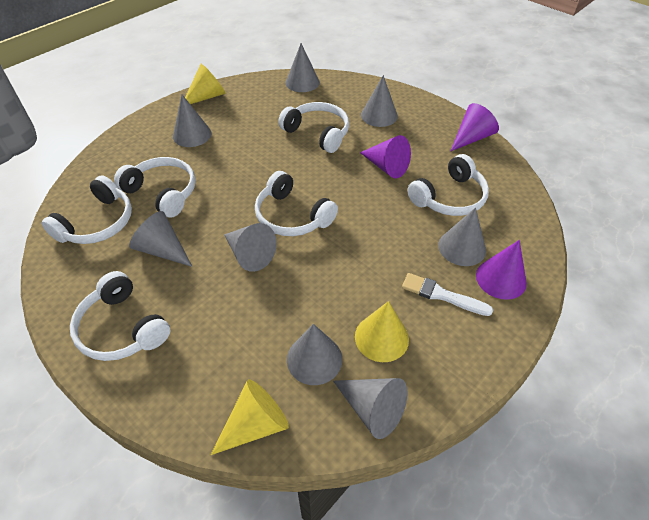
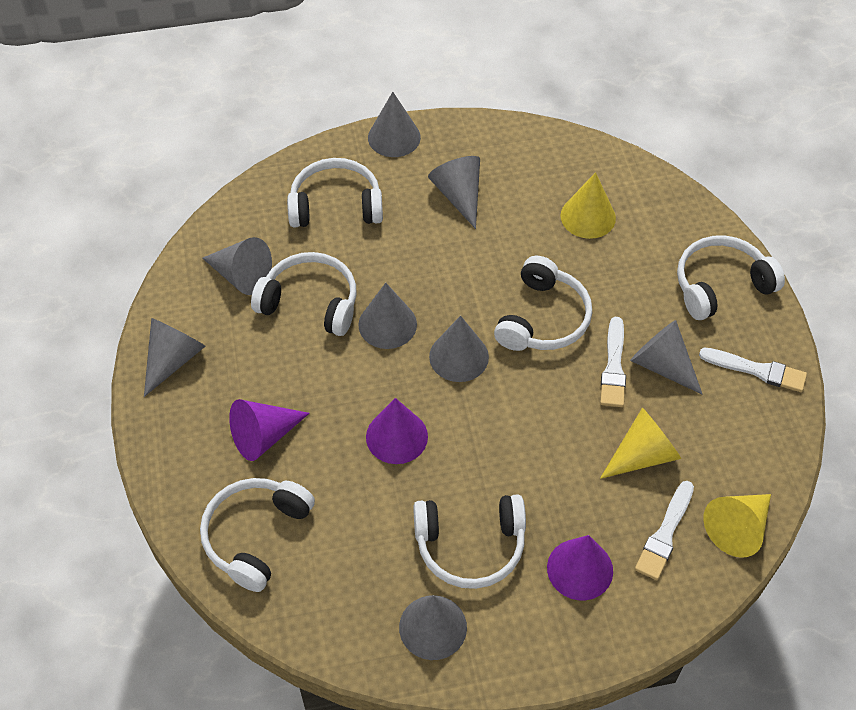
white brush: 1 -> 3

